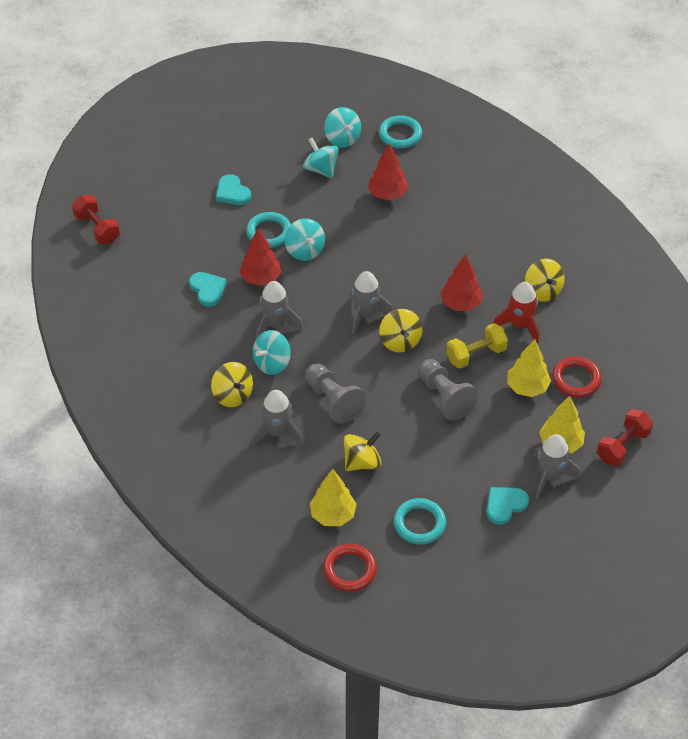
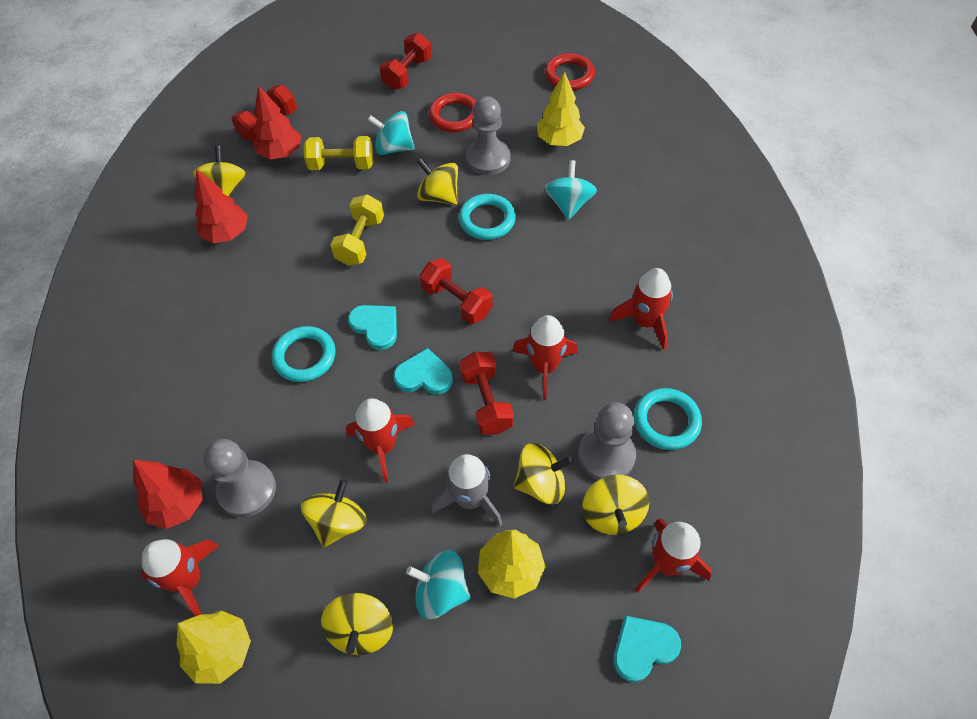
grey pawn: 2 -> 3
grey rocket: 4 -> 1
red dumbbell: 2 -> 4
red rocket: 1 -> 5
turquoise spinning top: 4 -> 3
yellow dumbbell: 1 -> 2
yellow spinning top: 4 -> 6

